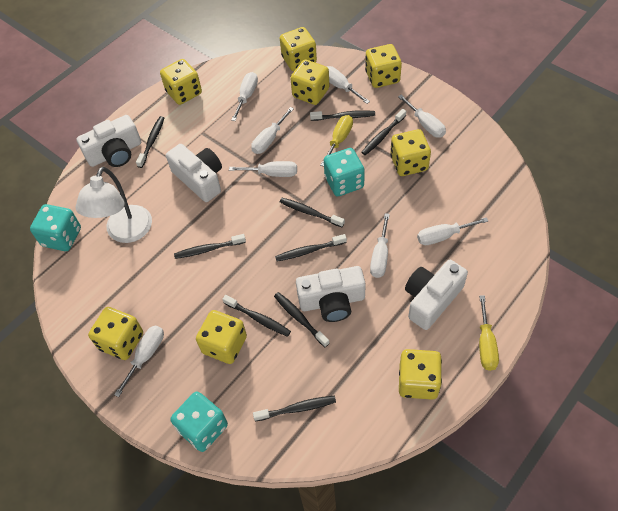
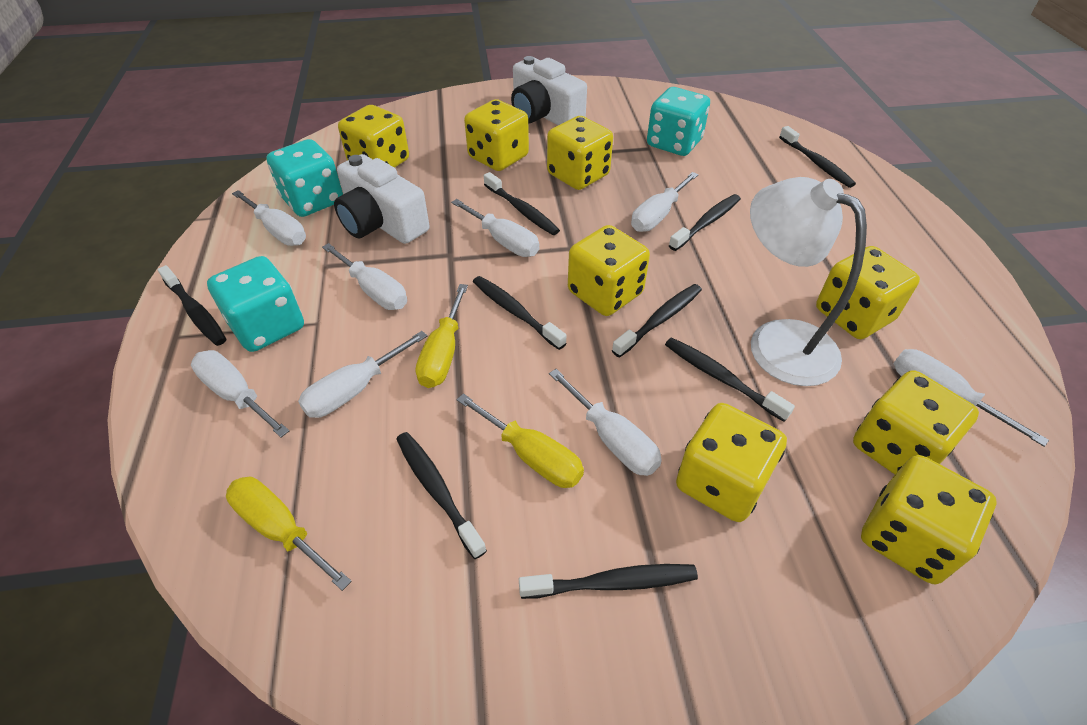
white camera: 4 -> 2
yellow screwdriver: 2 -> 3

